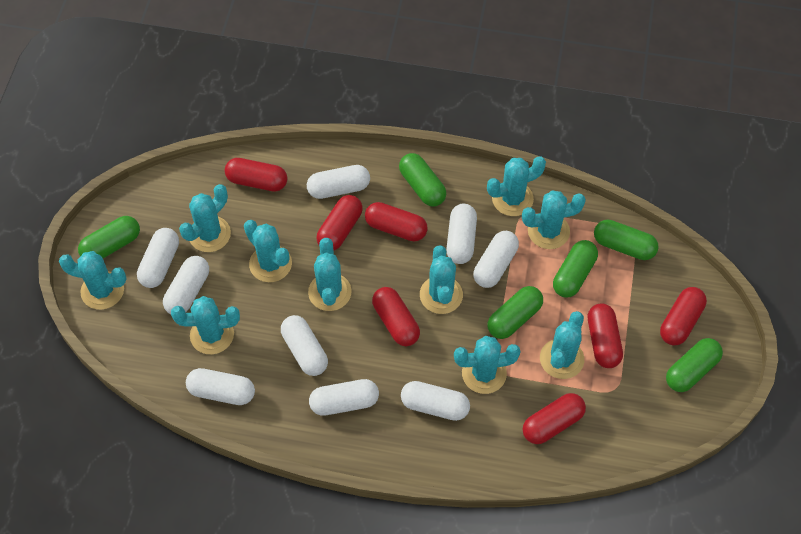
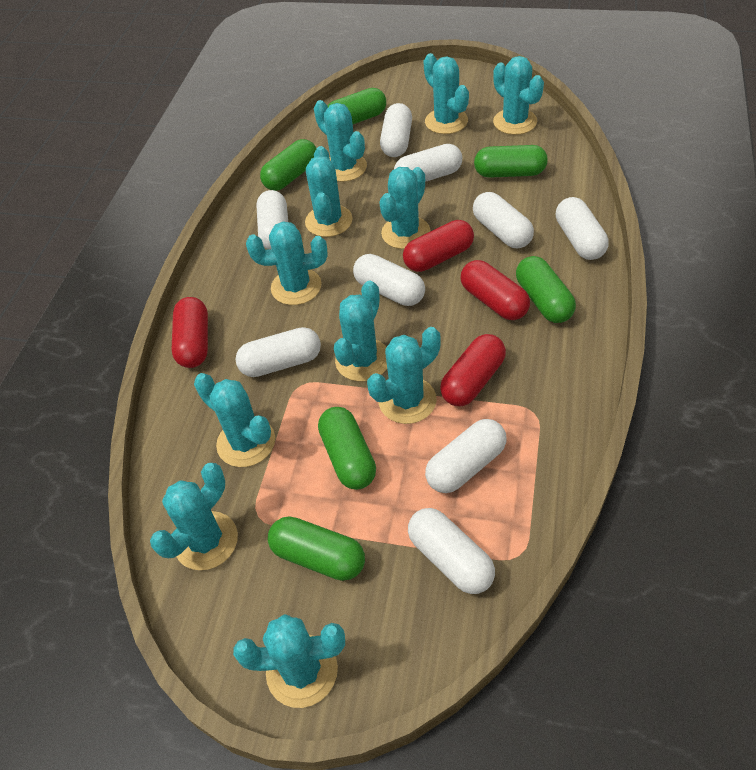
red capsule: 7 -> 4
turquoise cactus: 10 -> 11

